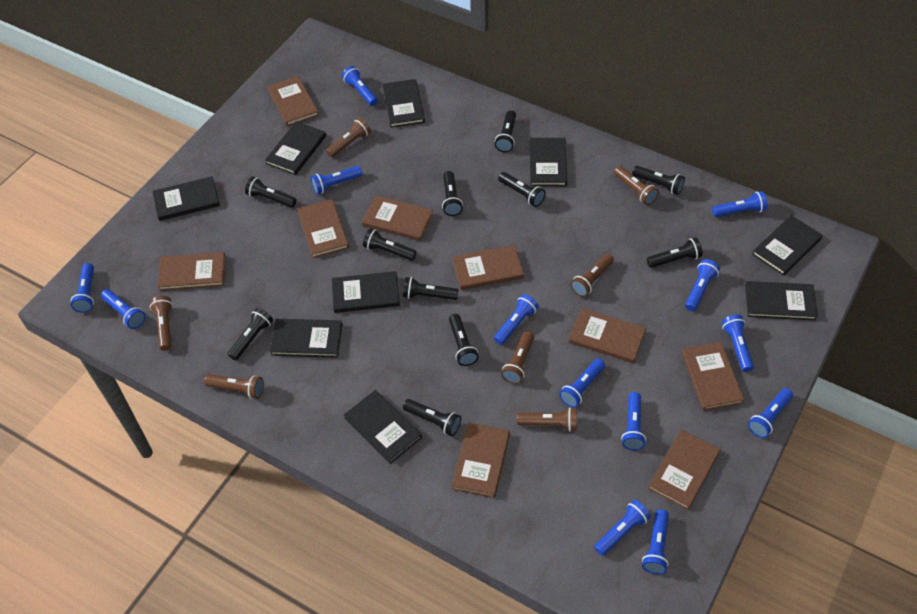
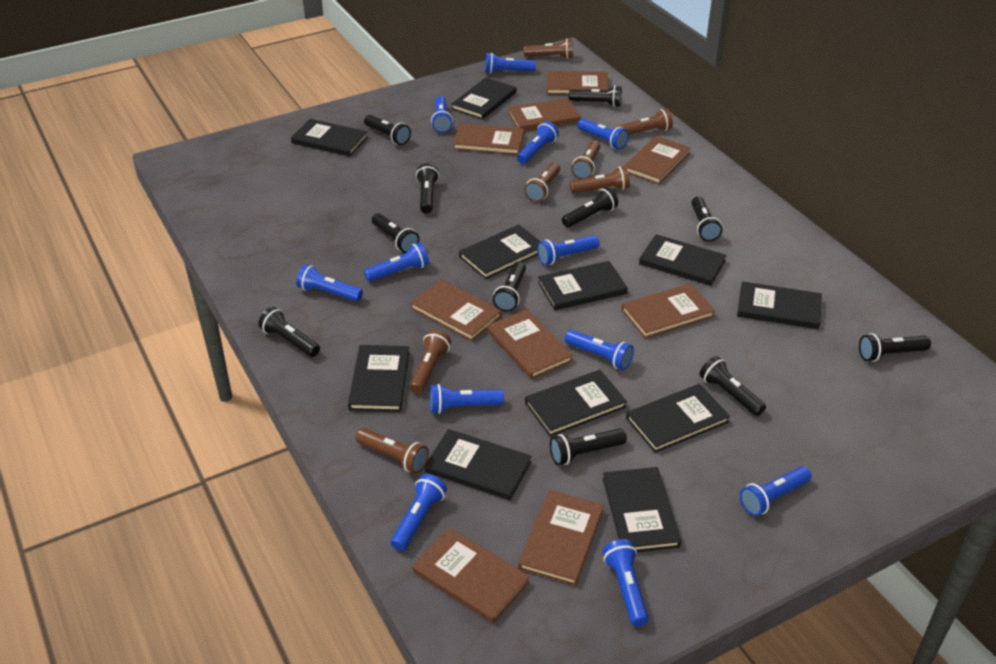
black book: 9 -> 11
blue flashlight: 13 -> 12

